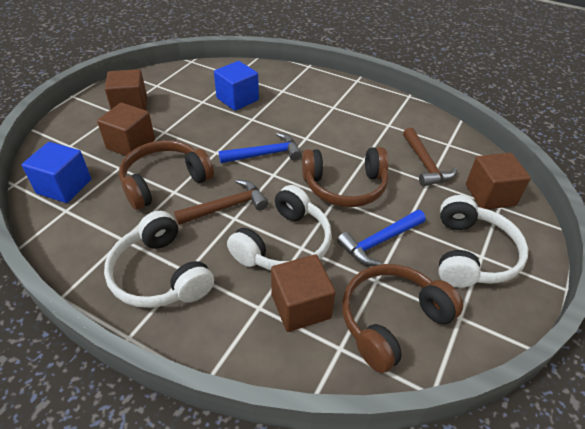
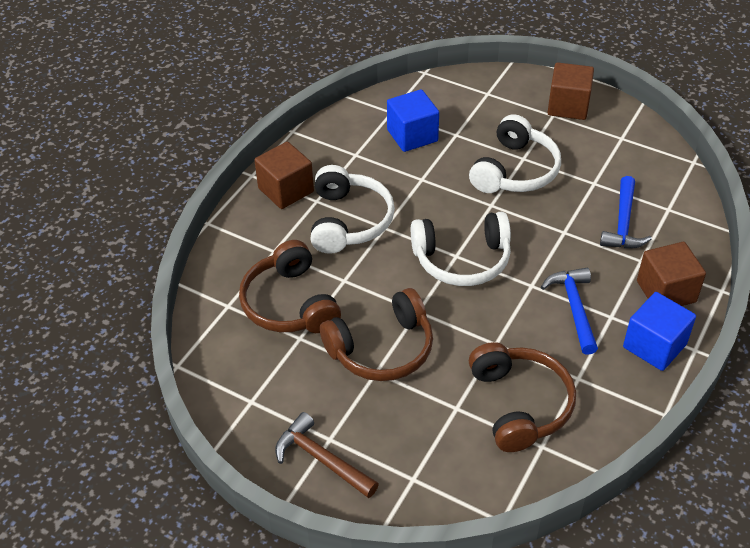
brown cube: 4 -> 3
brown hammer: 2 -> 1

